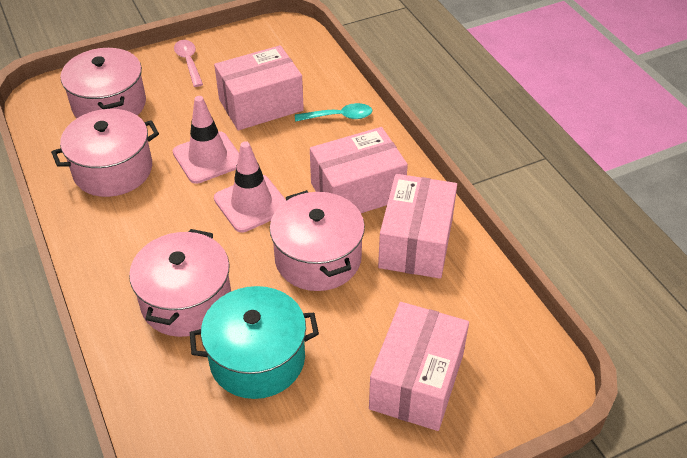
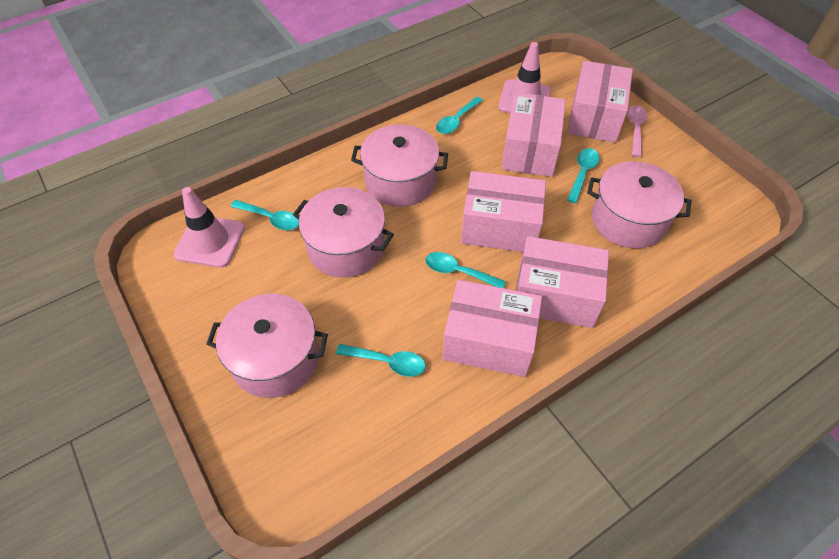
pink box: 4 -> 5
turquoise pot: 1 -> 0
turquoise spoon: 1 -> 5

